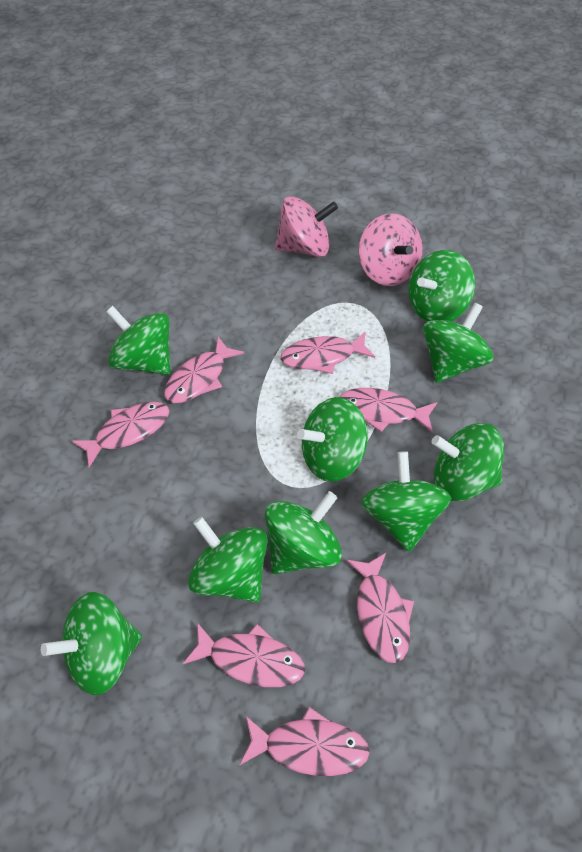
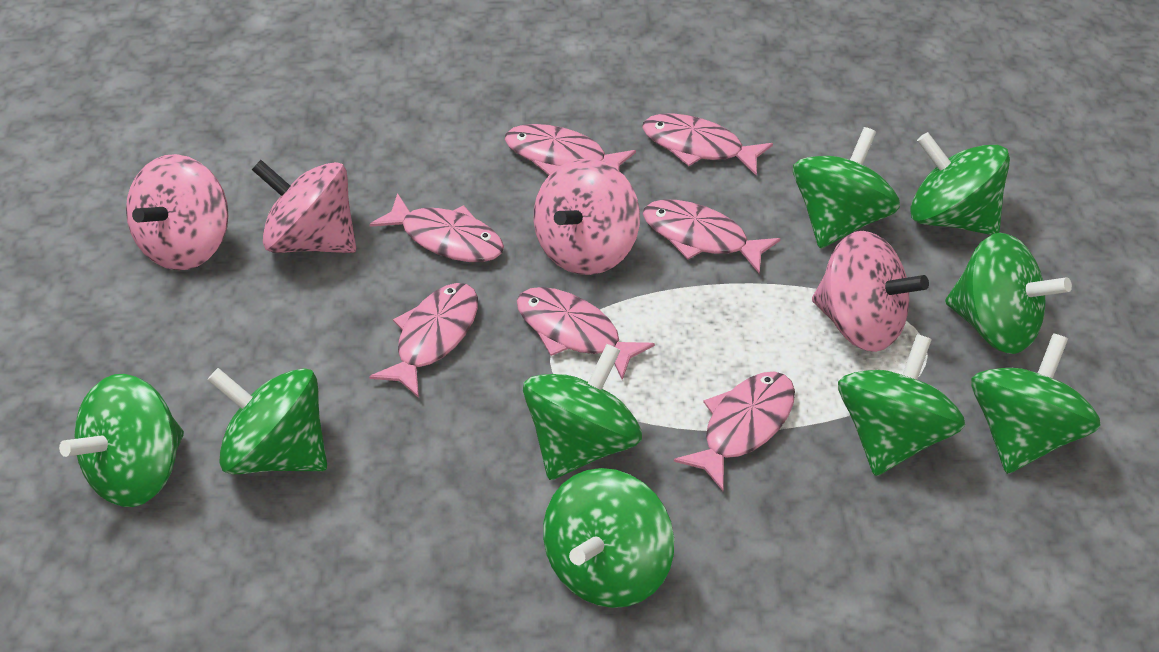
pink spinning top: 2 -> 4

